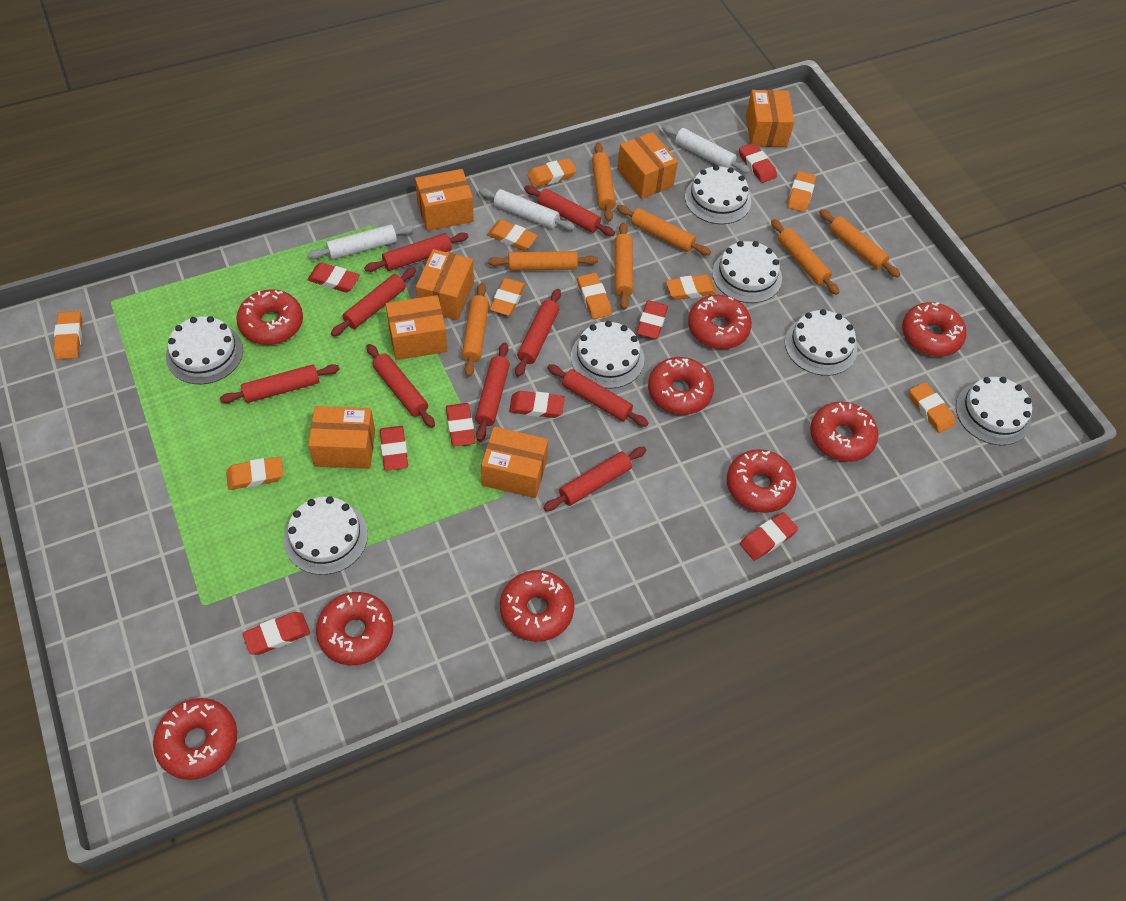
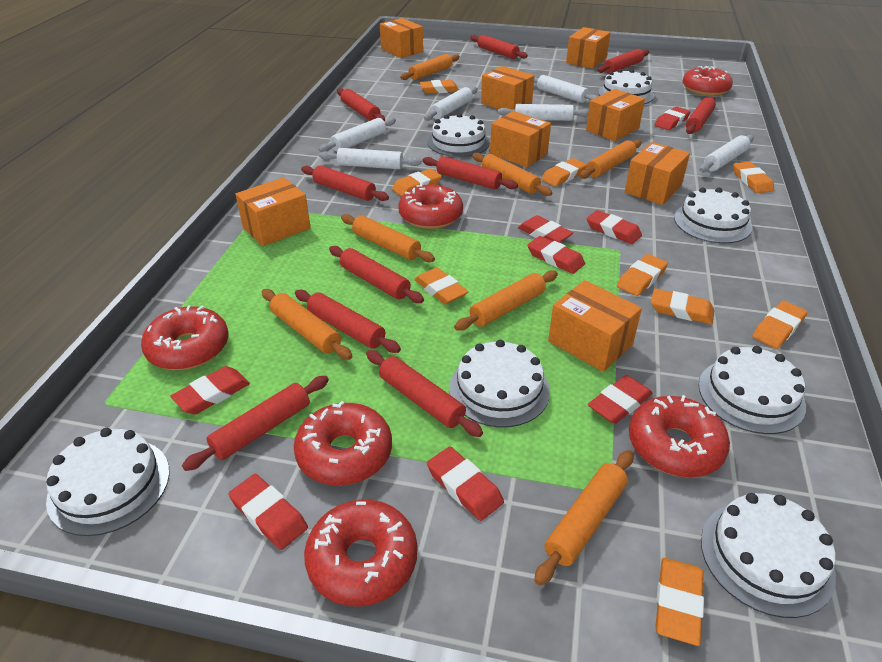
orange box: 7 -> 8
red donut: 9 -> 6
red rolling pin: 9 -> 10
white rolling pin: 3 -> 6

